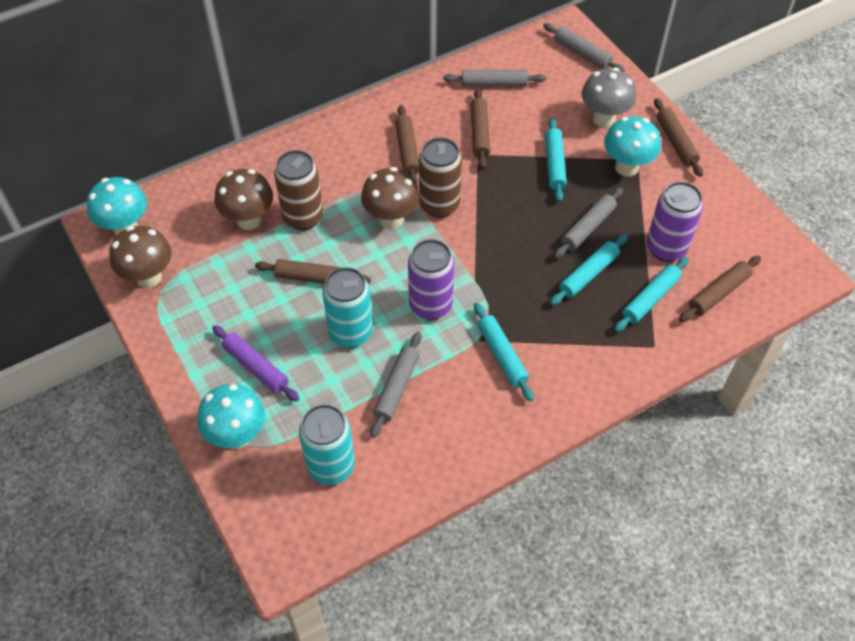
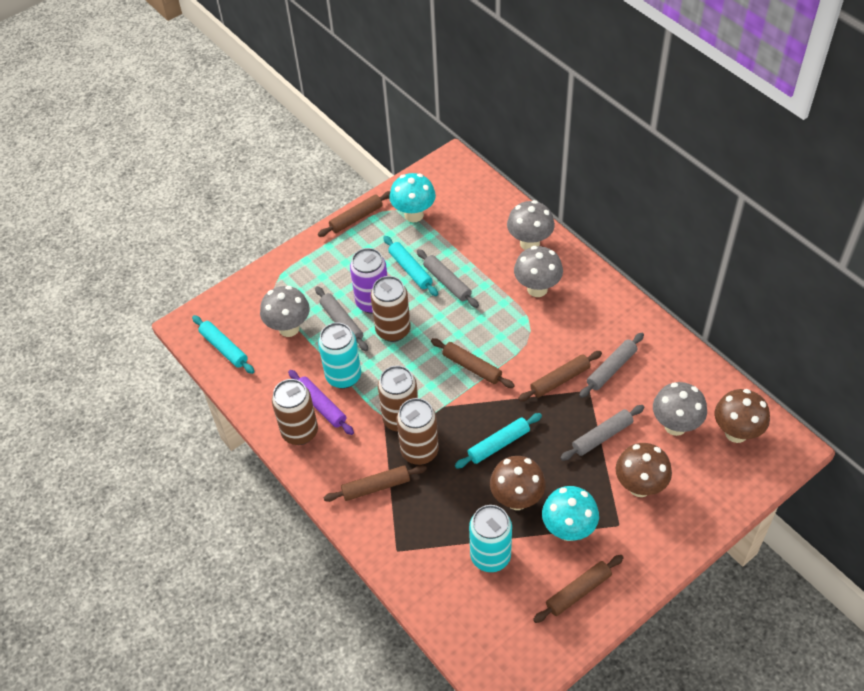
brown can: 2 -> 4
grey mushroom: 1 -> 4
purple can: 2 -> 1
turquoise mushroom: 3 -> 2
turquoise rolling pin: 4 -> 3

